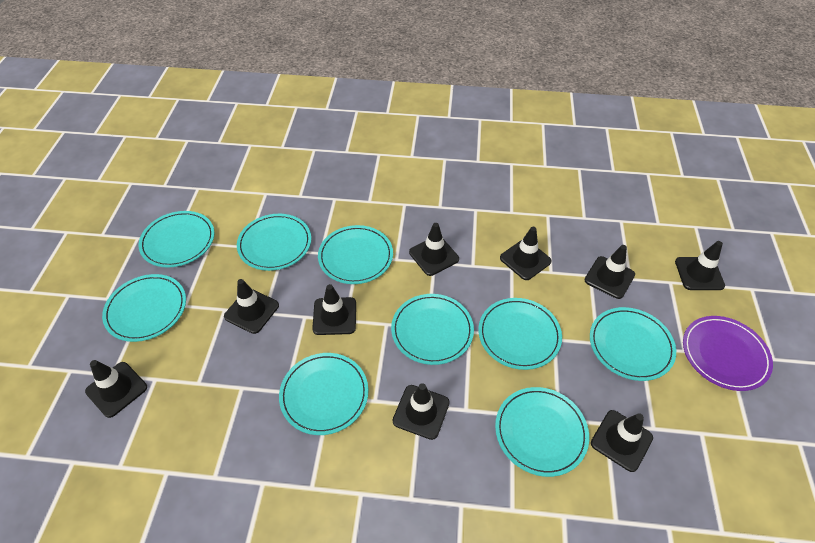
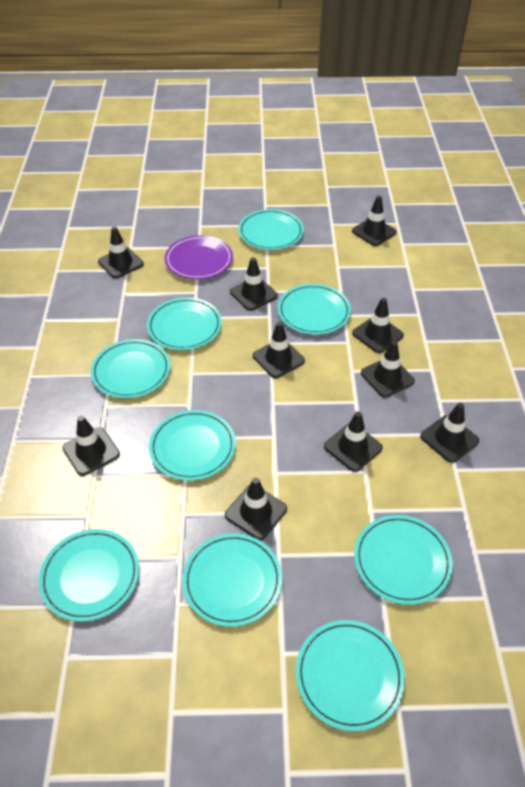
black traffic cone: 9 -> 10

